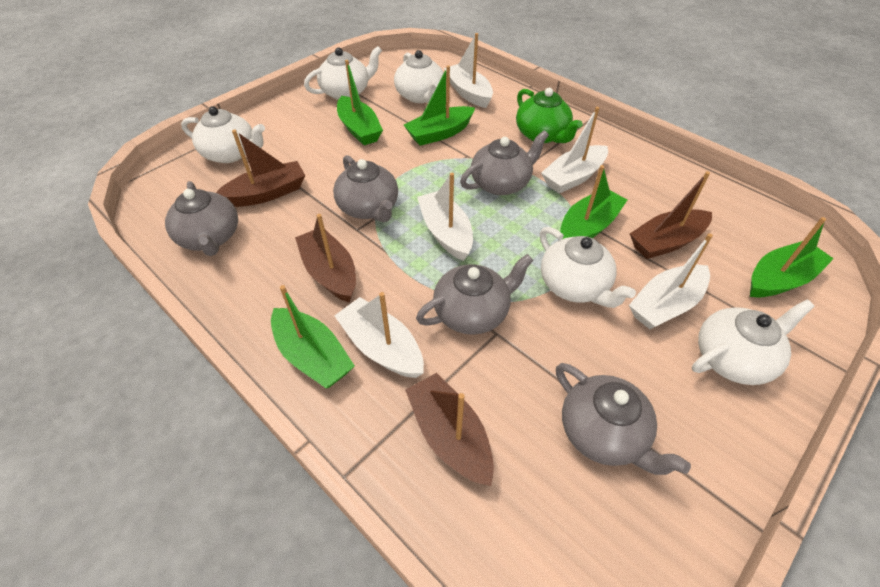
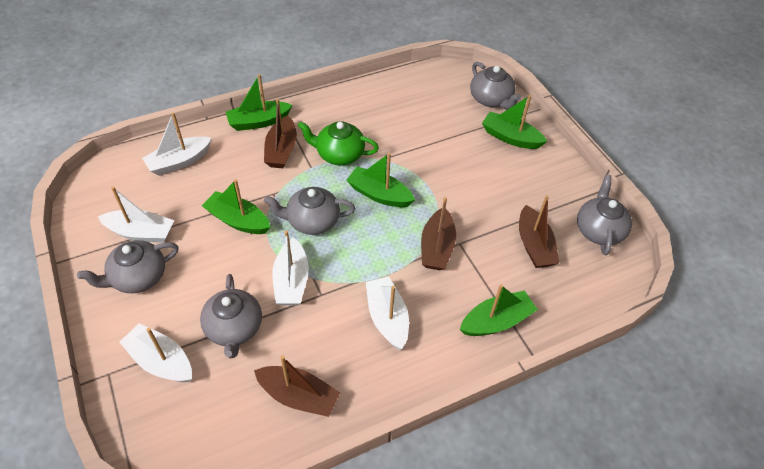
white teapot: 5 -> 0

